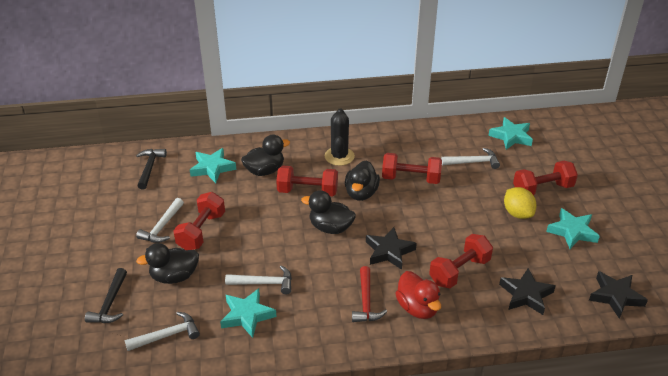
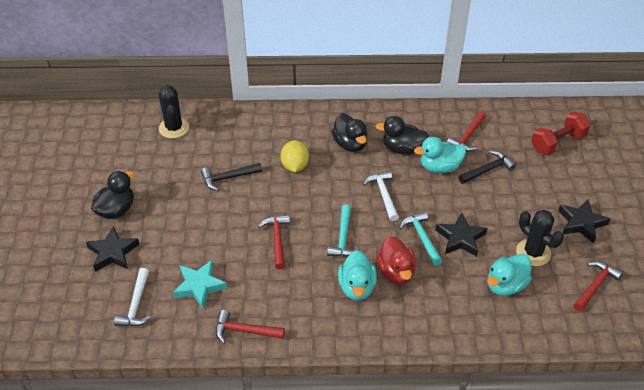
black cactus: 1 -> 2
black duck: 4 -> 3
red dumbbell: 5 -> 1
red hammer: 1 -> 4
turquoise duck: 0 -> 3
turquoise hammer: 0 -> 2
turquoise star: 4 -> 1
white hammer: 4 -> 2

